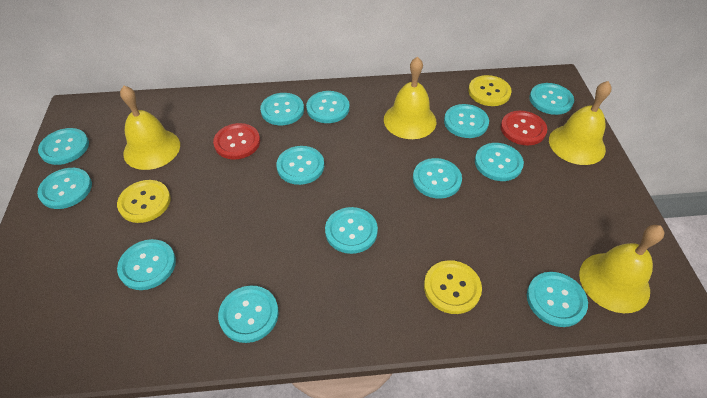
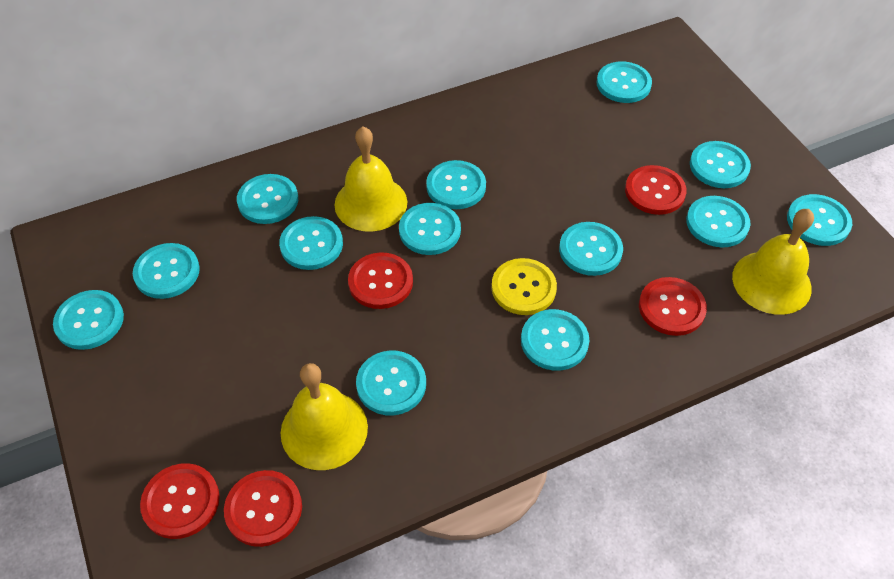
red button: 2 -> 5
yellow bell: 4 -> 3
yellow button: 3 -> 1

